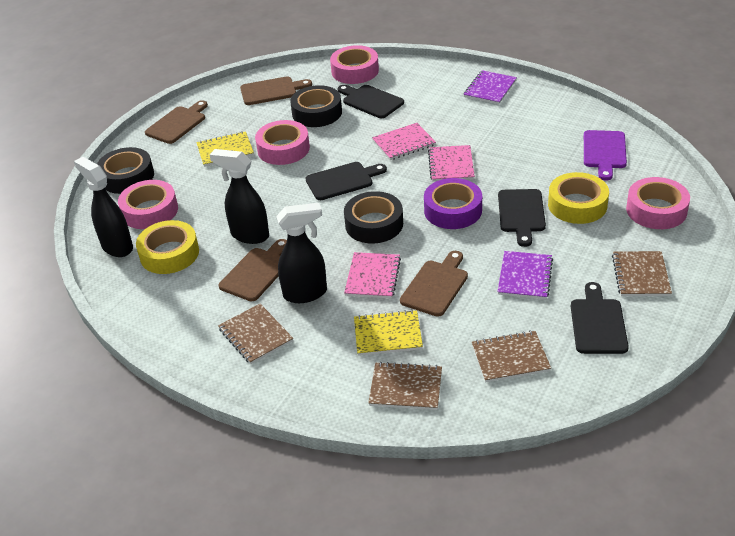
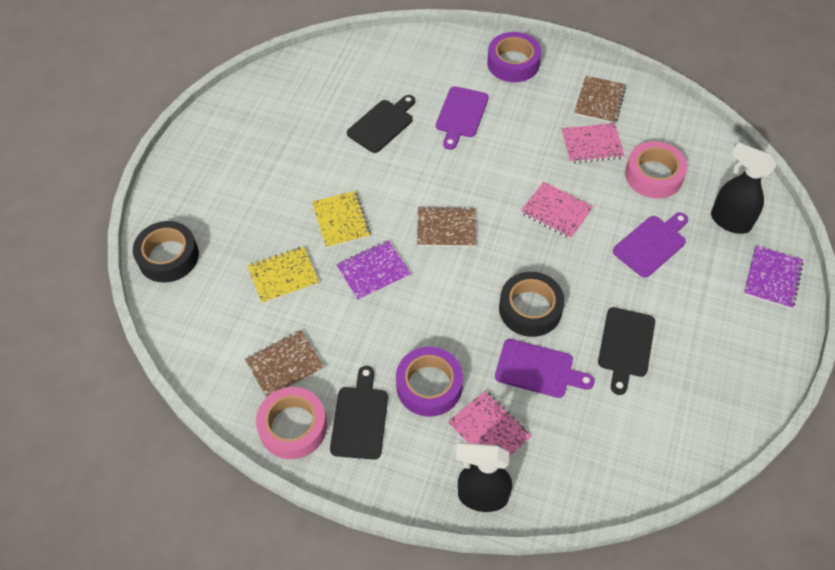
black cutting board: 4 -> 3
black spray bottle: 3 -> 2
black tape: 3 -> 2
brown cutting board: 4 -> 0
brown notebook: 4 -> 3
pink tape: 4 -> 2
purple cutting board: 1 -> 3
purple tape: 1 -> 2
yellow tape: 2 -> 0

